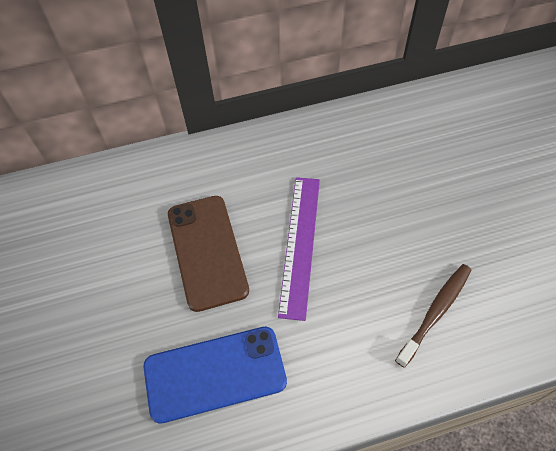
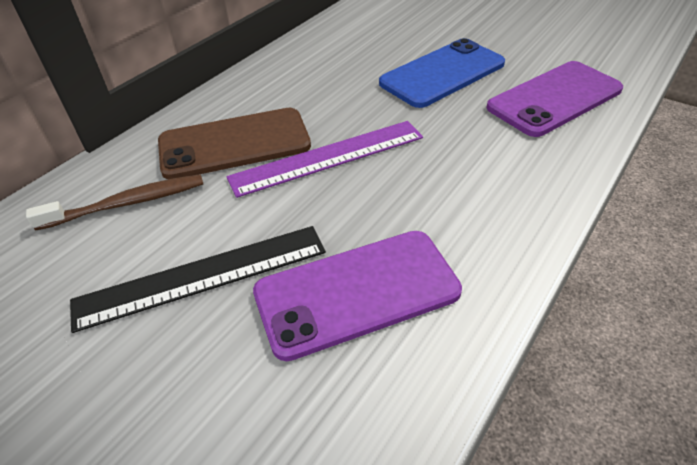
black ruler: 0 -> 1
purple phone: 0 -> 2

